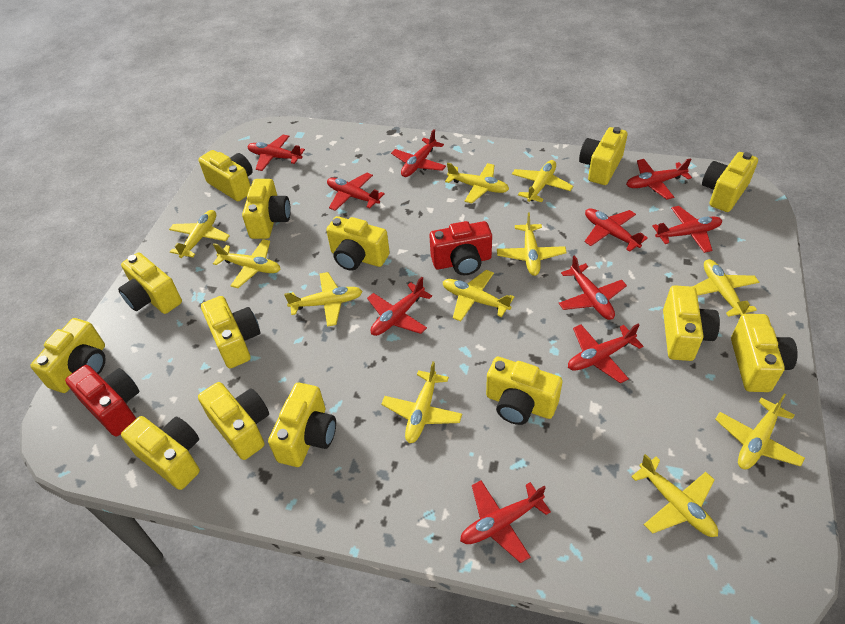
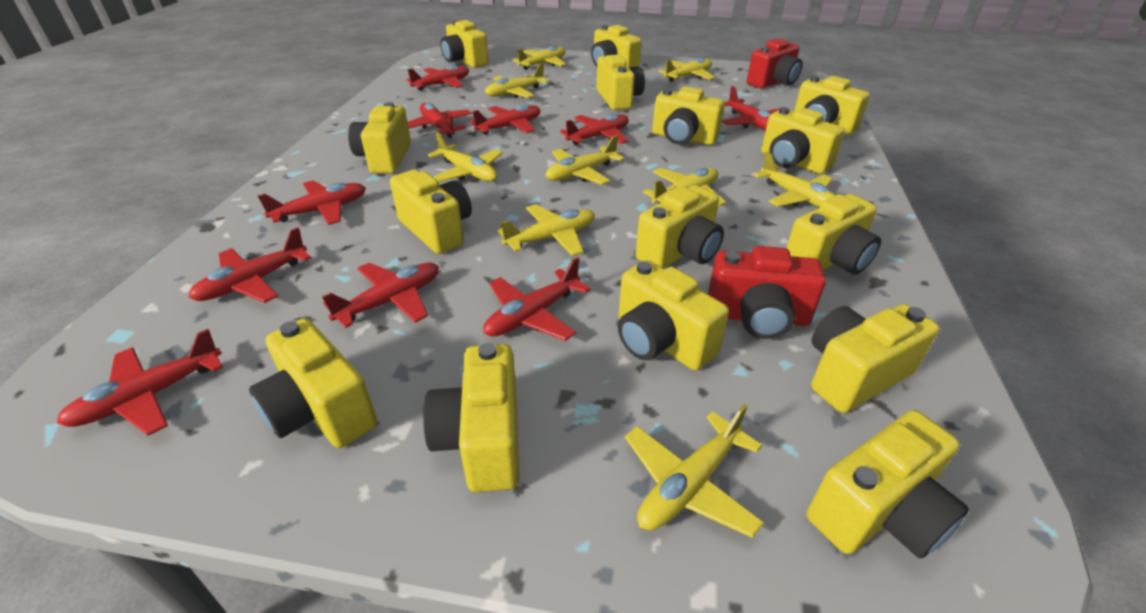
yellow camera: 14 -> 15
yellow plane: 11 -> 9

